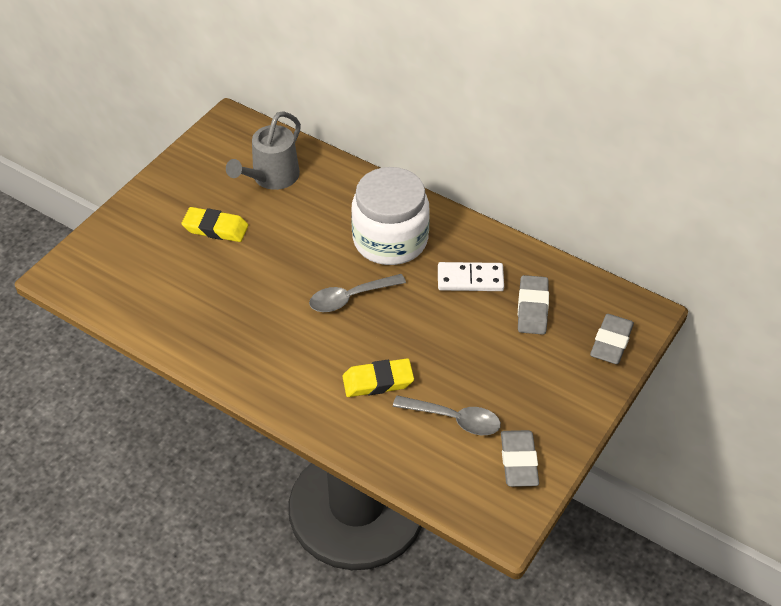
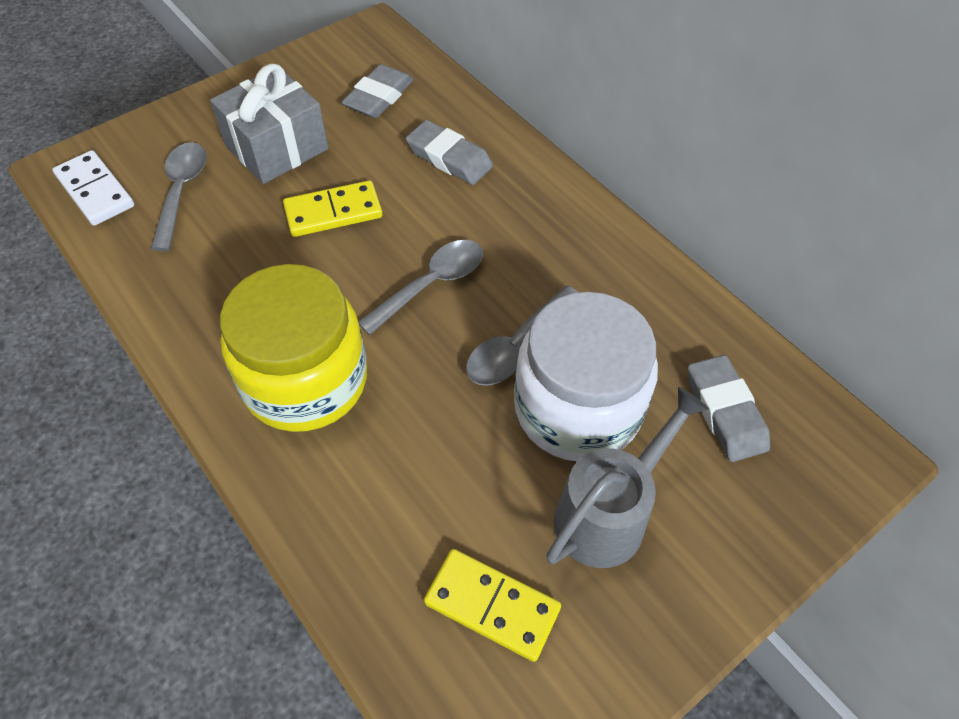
grey gift: 0 -> 1
grey spoon: 2 -> 3
yellow domino: 0 -> 2
yellow eraser: 2 -> 0
yellow jar: 0 -> 1

